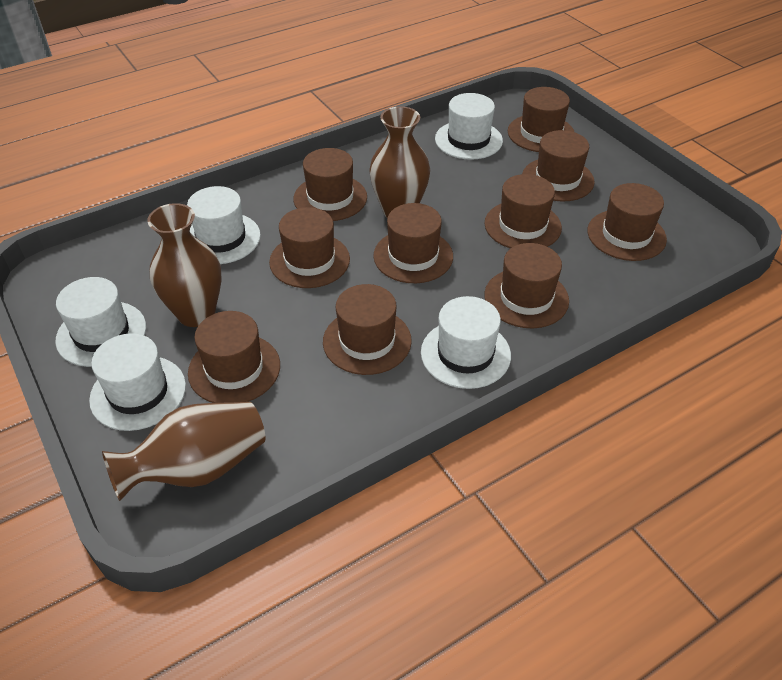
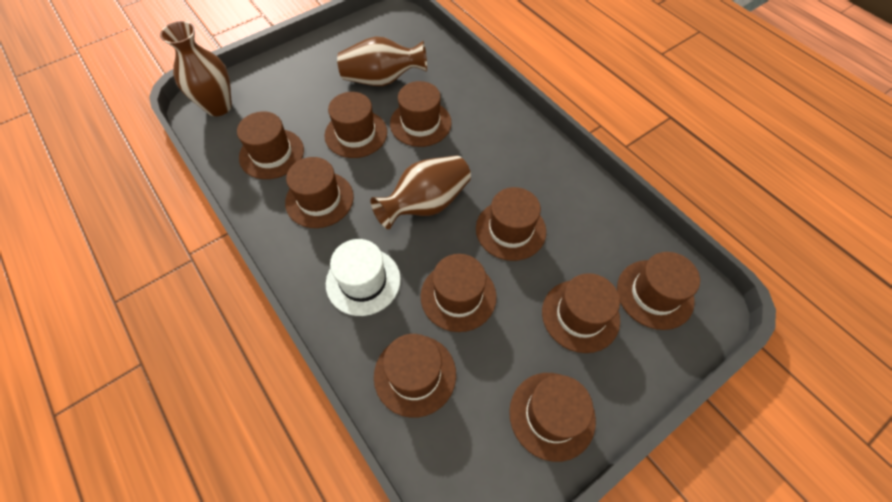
white hat: 5 -> 1

